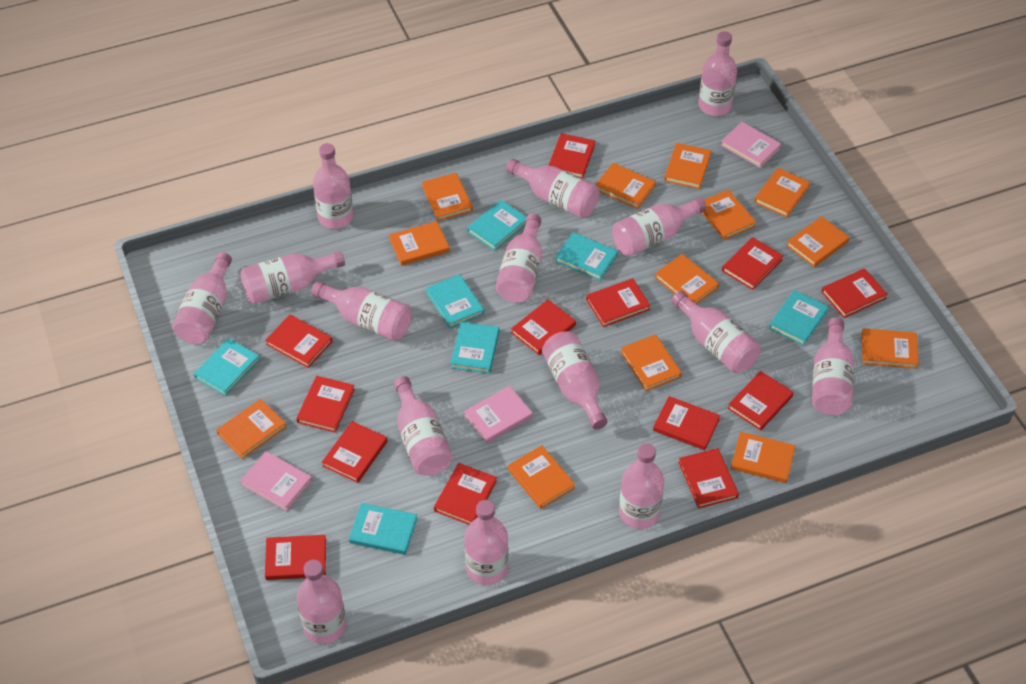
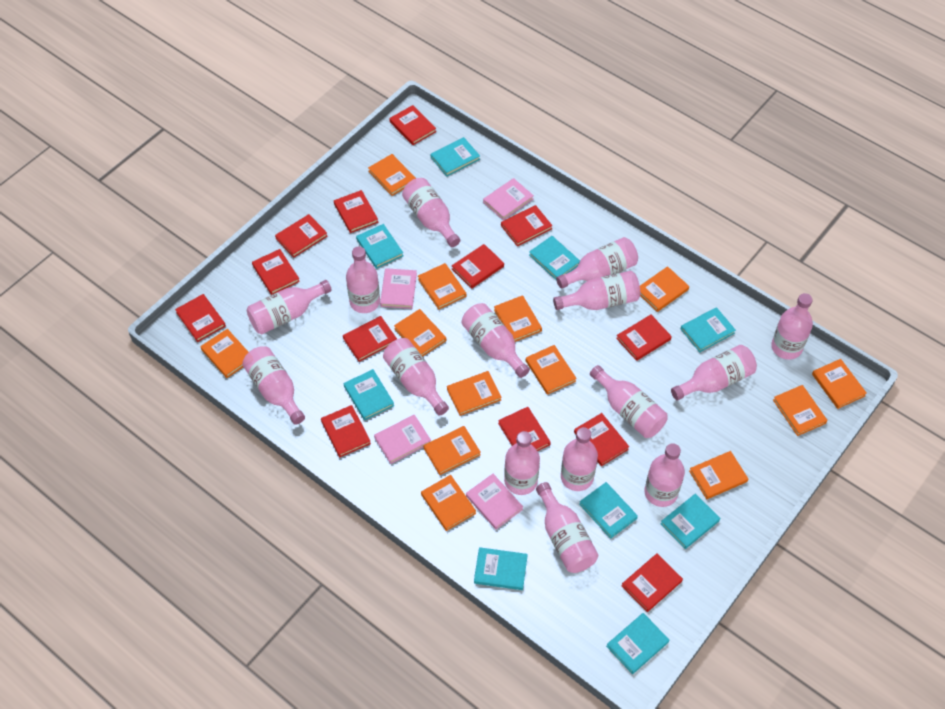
pink book: 3 -> 4
turquoise book: 7 -> 9

